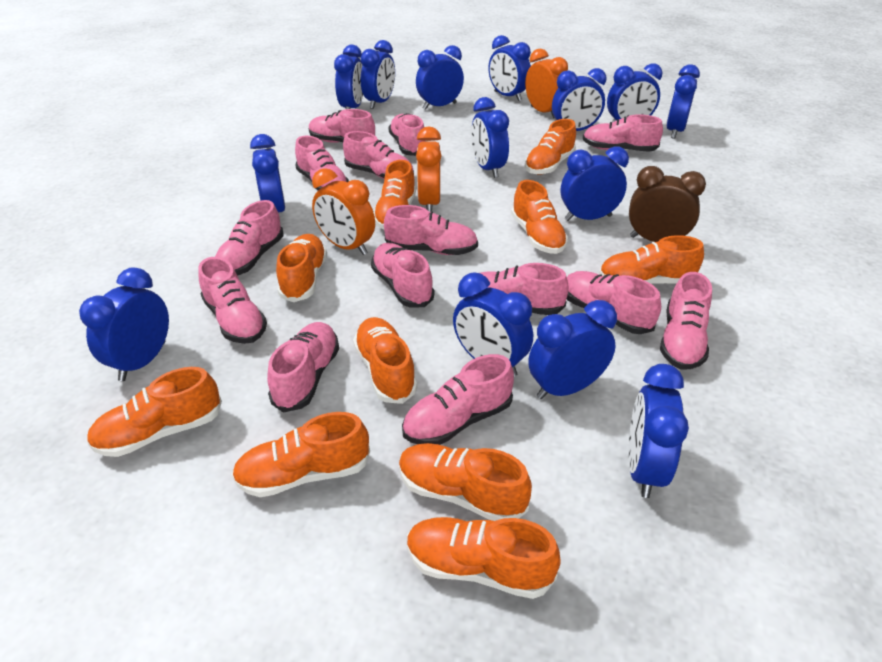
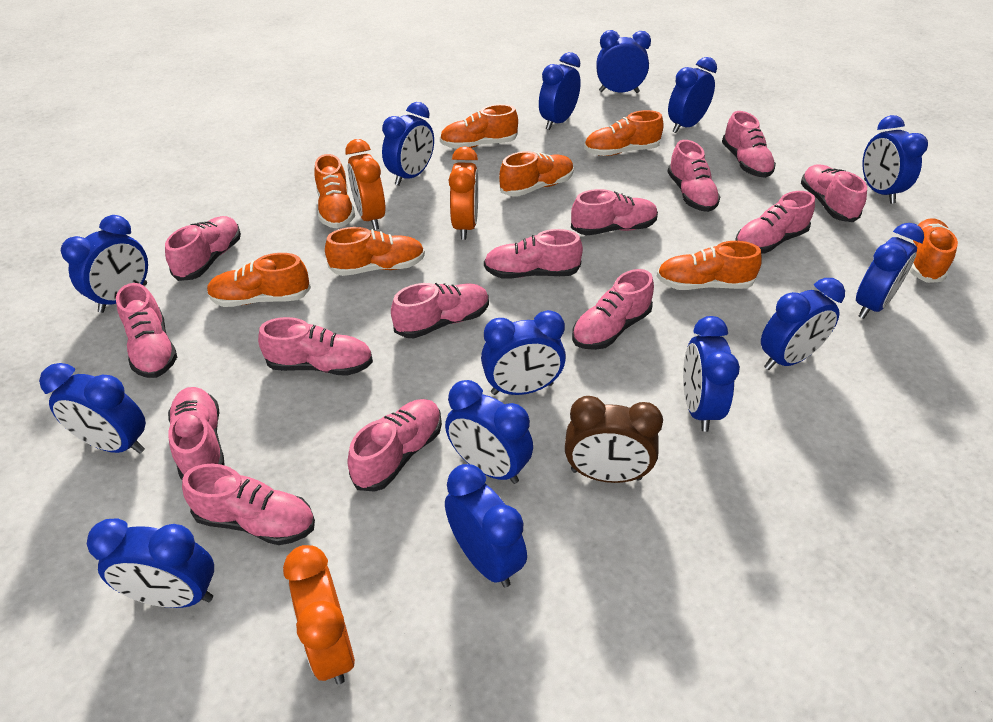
orange shoe: 10 -> 8

